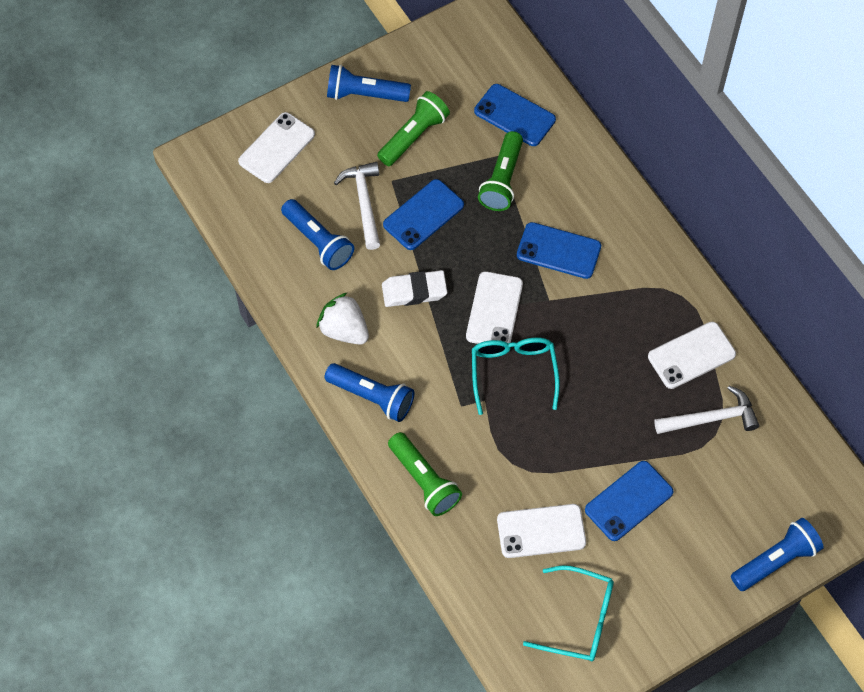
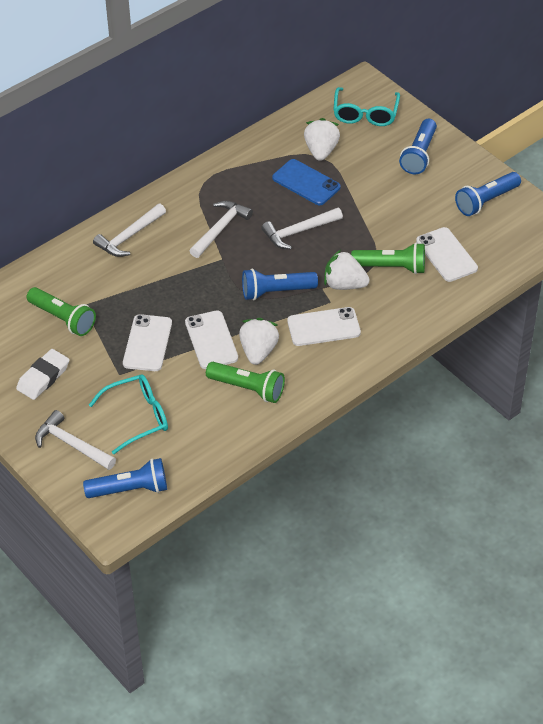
blue phone: 4 -> 1
white hammer: 2 -> 4
white strawberry: 1 -> 3

